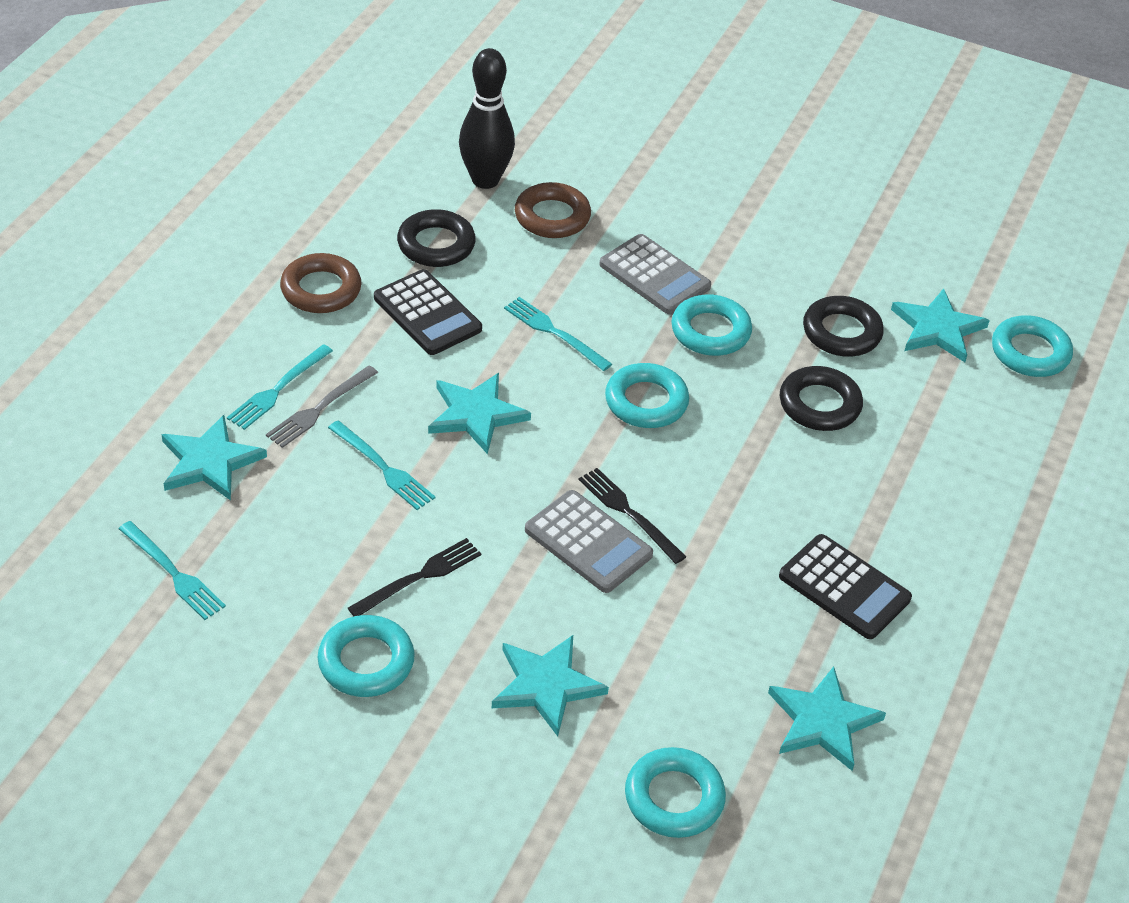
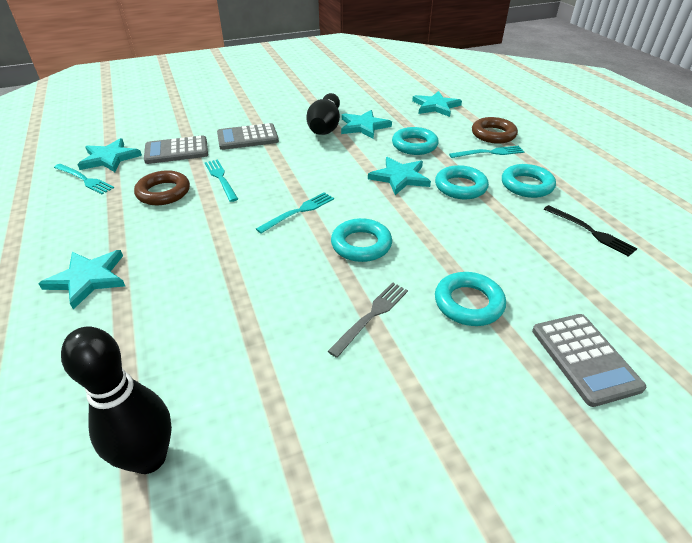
black bowling pin: 1 -> 2
black calculator: 2 -> 0
black fork: 2 -> 1
black ring: 3 -> 0
grey calculator: 2 -> 3

